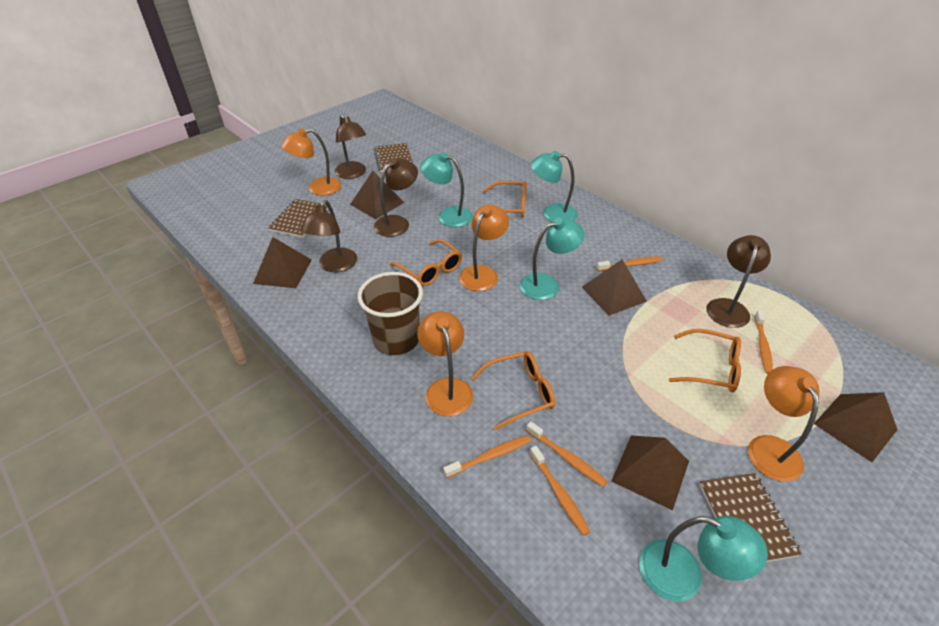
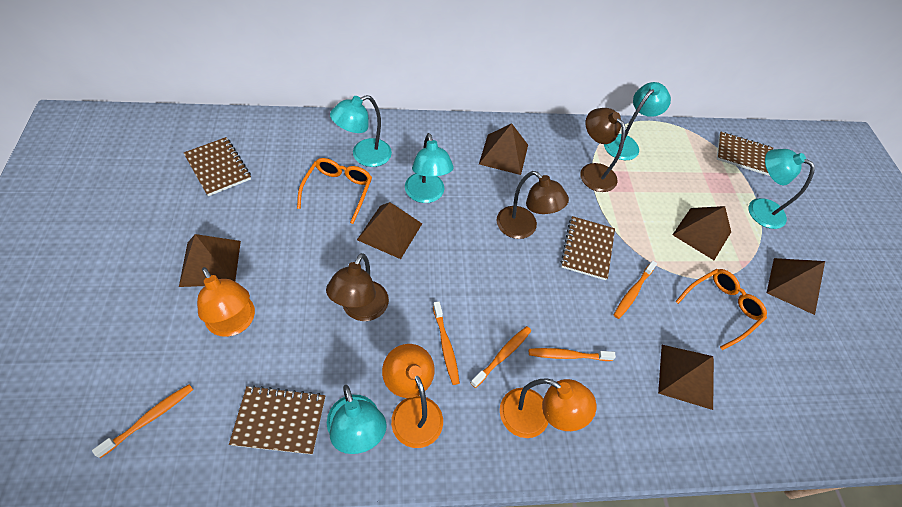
brown cup: 1 -> 0
brown lamp: 4 -> 3
brown notebook: 3 -> 4
brown pyramid: 5 -> 6
orange glasses: 4 -> 2
orange lamp: 4 -> 3
turquoise lamp: 4 -> 5

